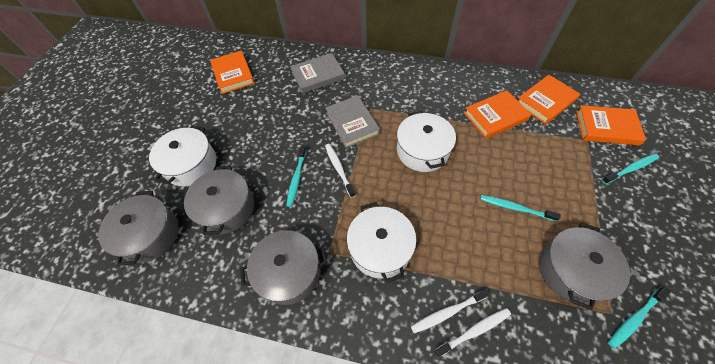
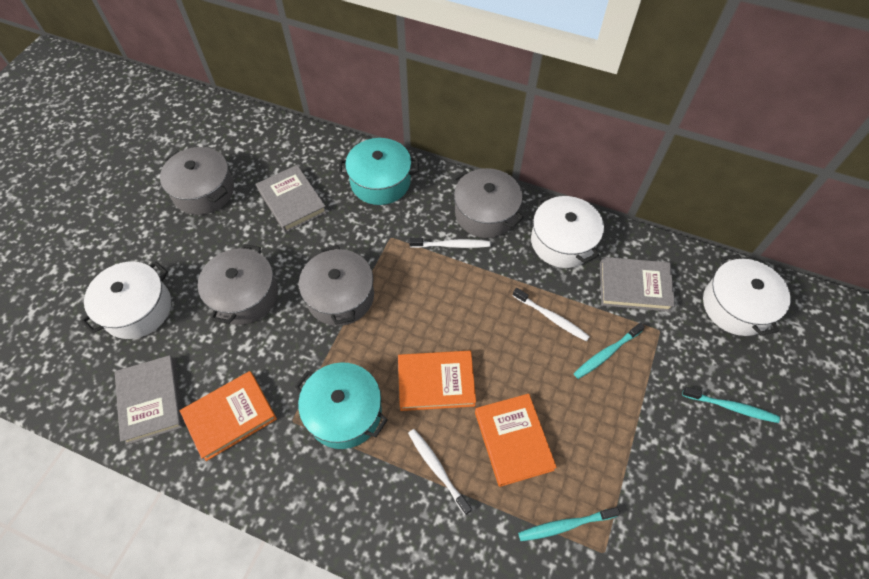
grey book: 2 -> 3
orange book: 4 -> 3
turquoise pot: 0 -> 2
turquoise toothbrush: 4 -> 3

